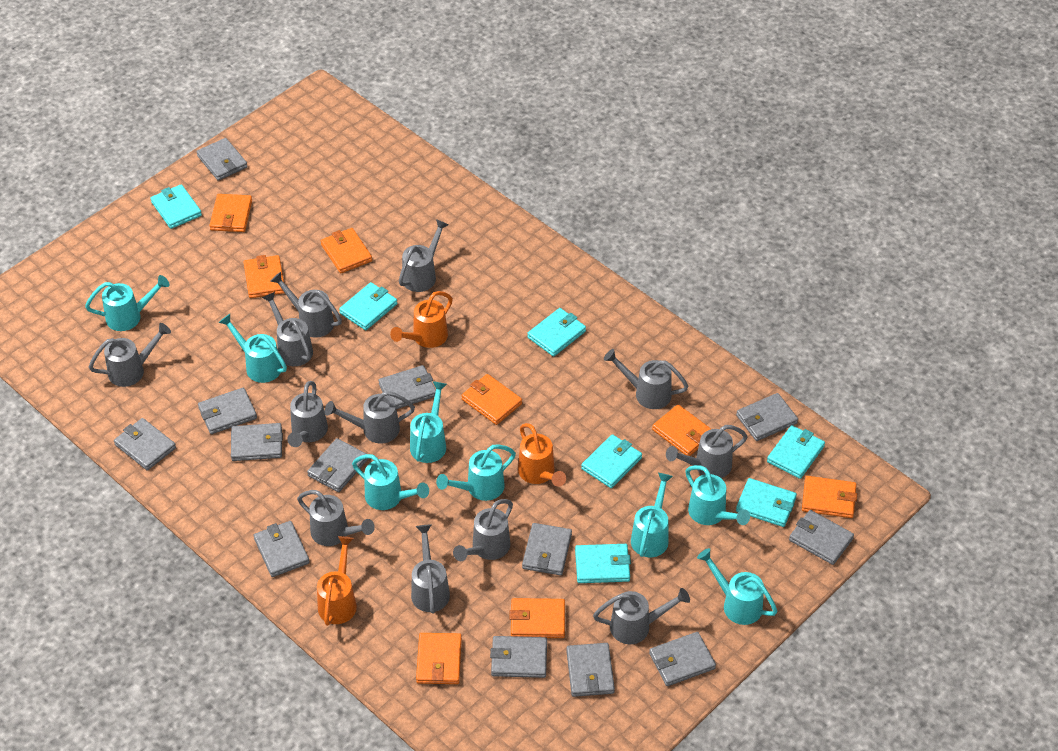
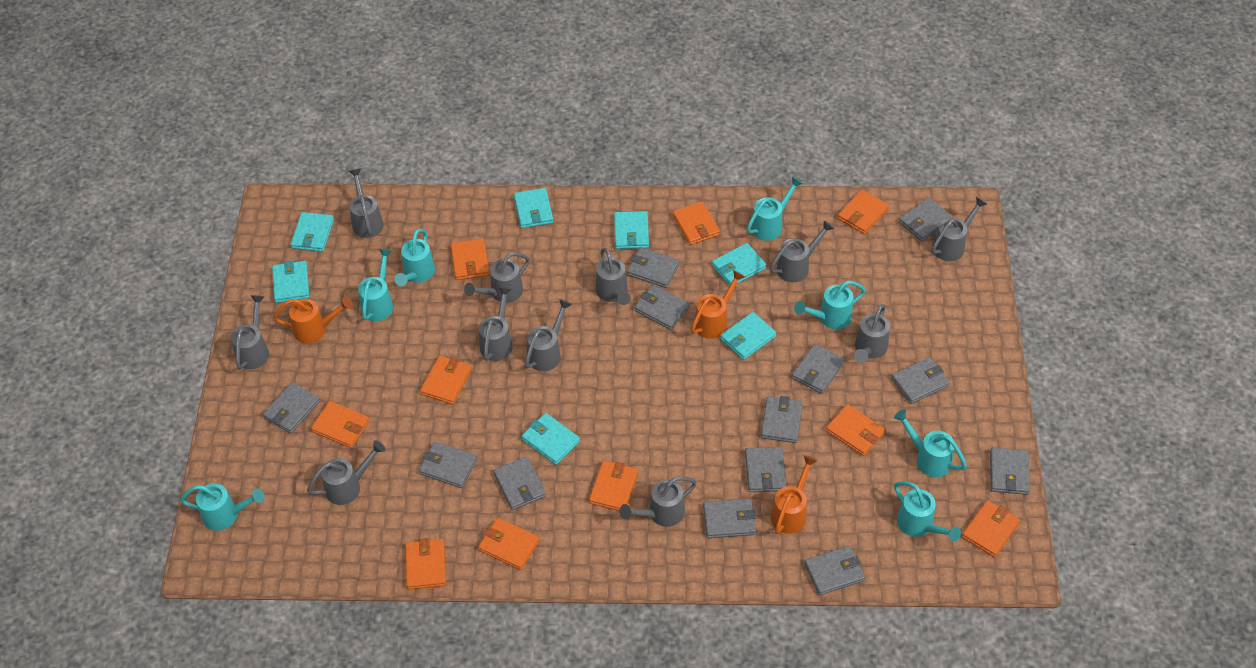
grey watering can: 12 -> 11
orange wallet: 8 -> 10
turquoise watering can: 8 -> 7

